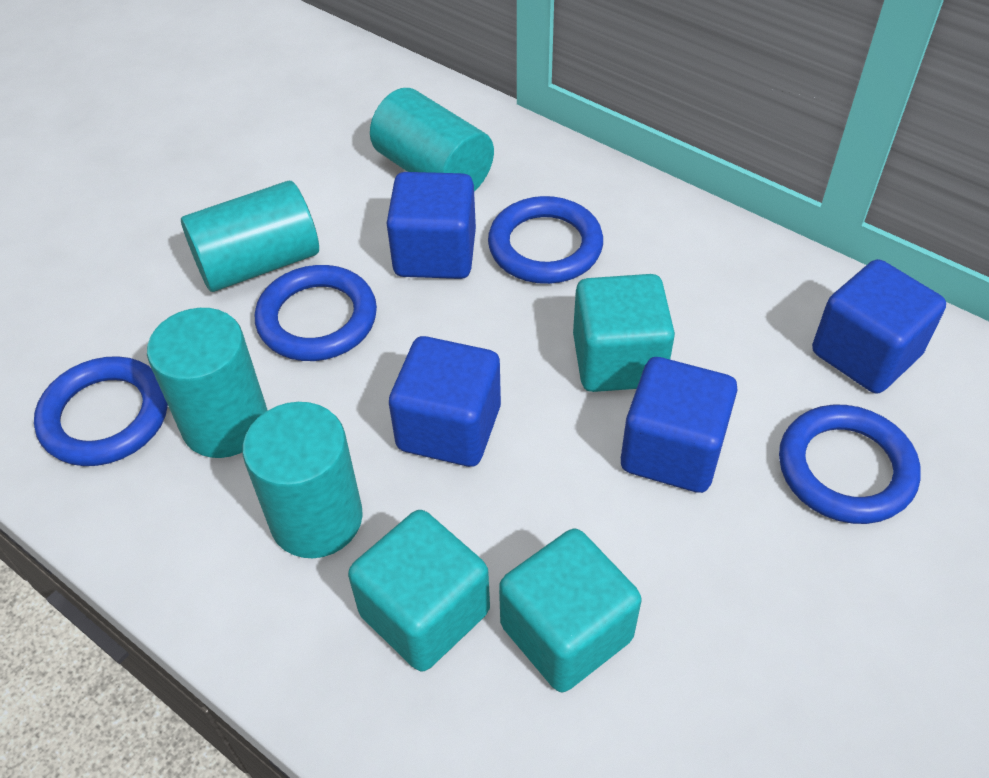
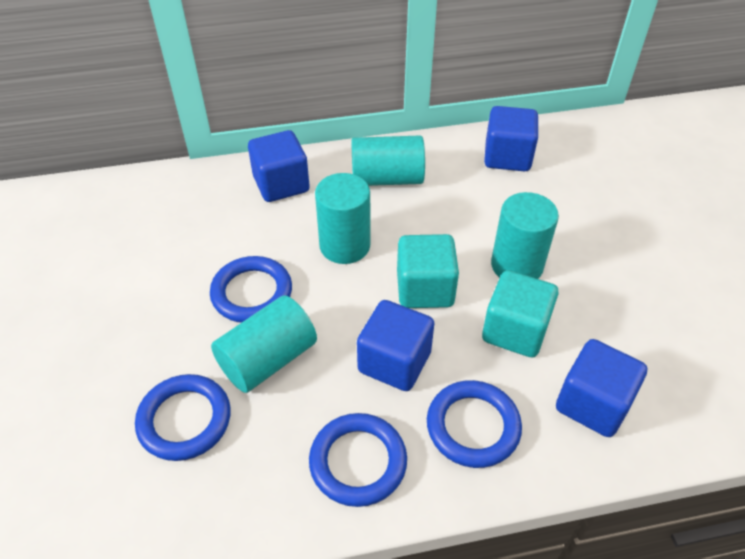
turquoise cube: 3 -> 2

